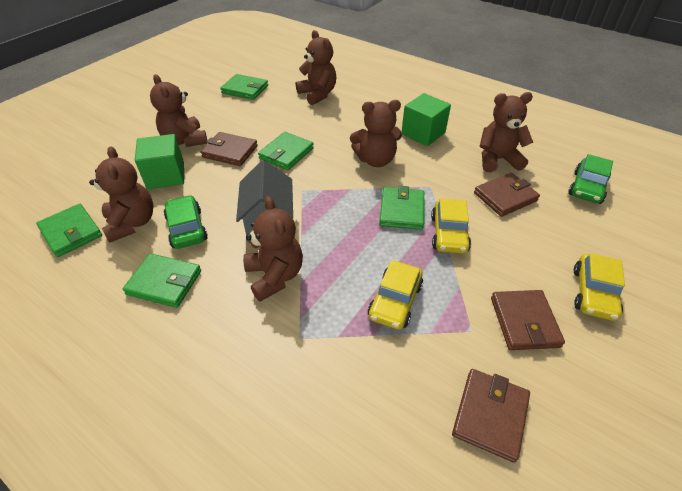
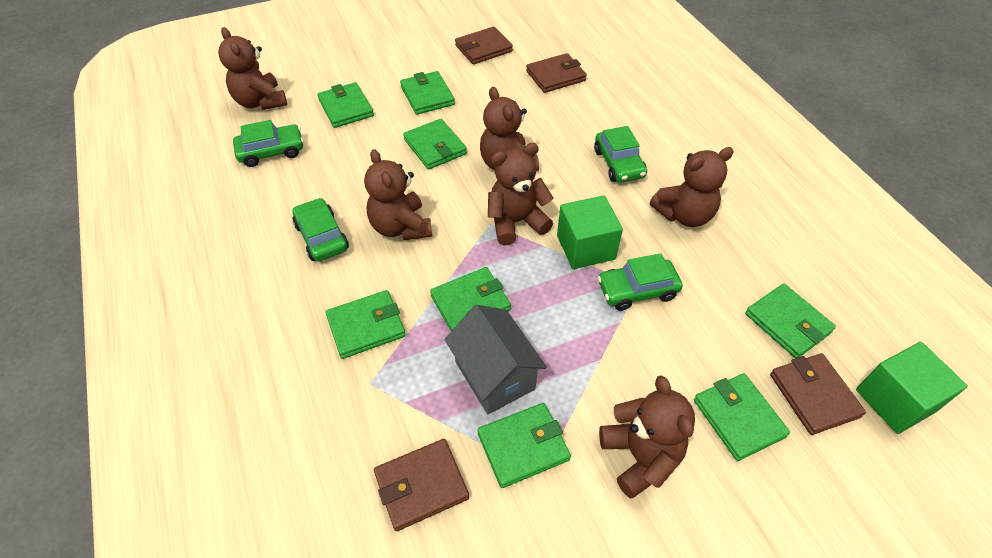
green car: 2 -> 4
green wallet: 5 -> 8
yellow car: 3 -> 0

